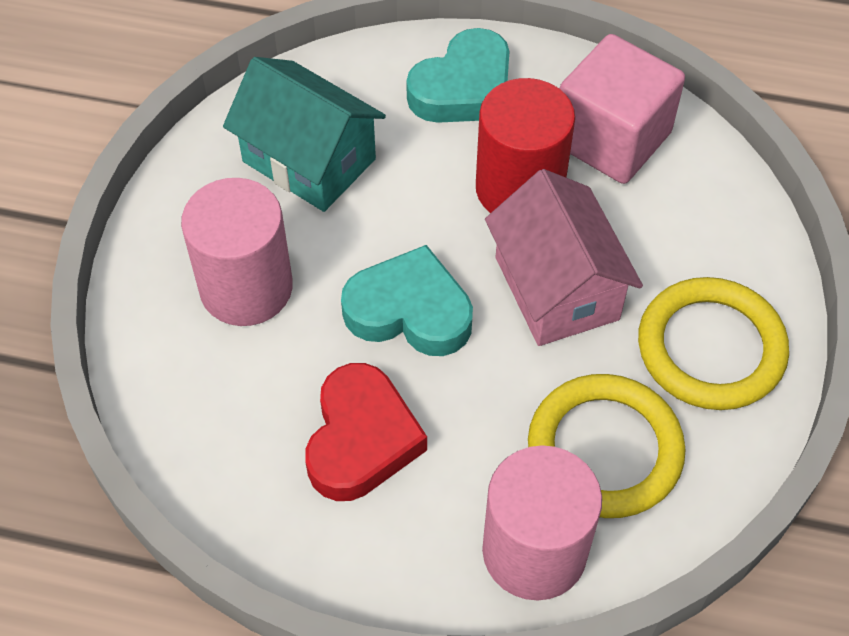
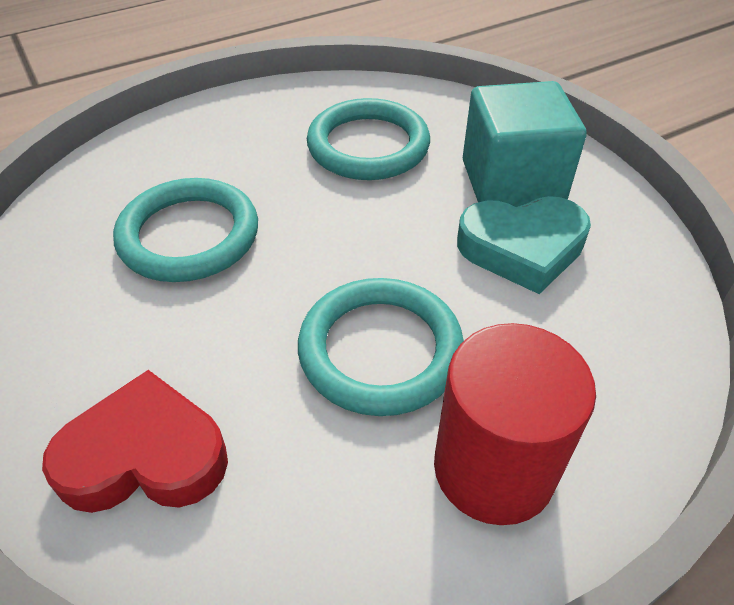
pink cube: 1 -> 0
pink cylinder: 2 -> 0
pink house: 1 -> 0
turquoise cube: 0 -> 1
turquoise heart: 2 -> 1
turquoise house: 1 -> 0
turquoise ring: 0 -> 3
yellow ring: 2 -> 0

